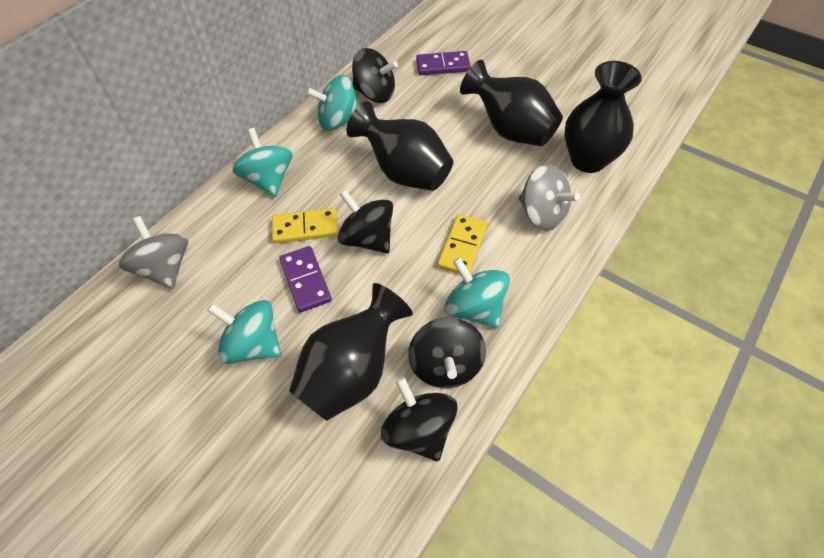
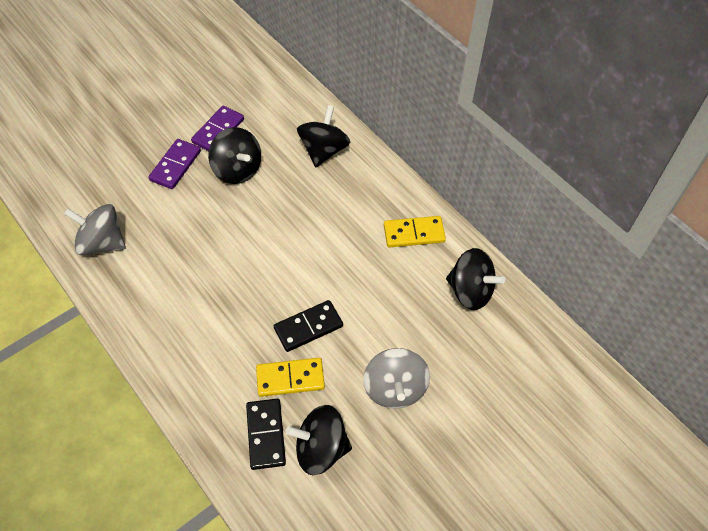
black domino: 0 -> 2
black vase: 4 -> 0
turquoise spinning top: 4 -> 0

